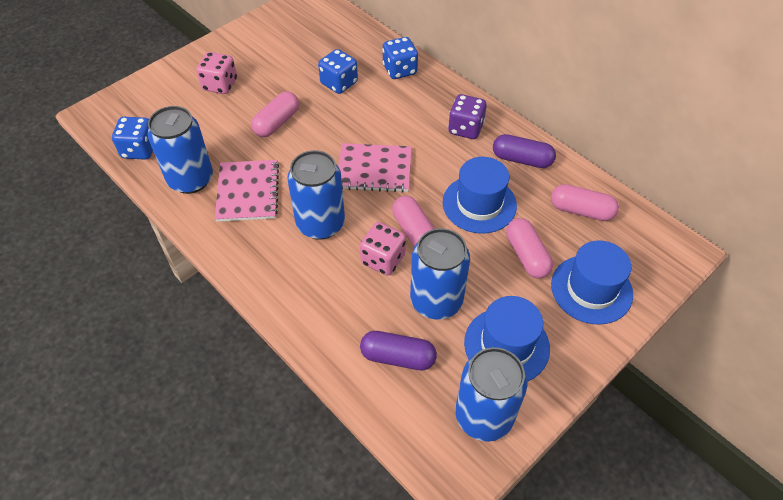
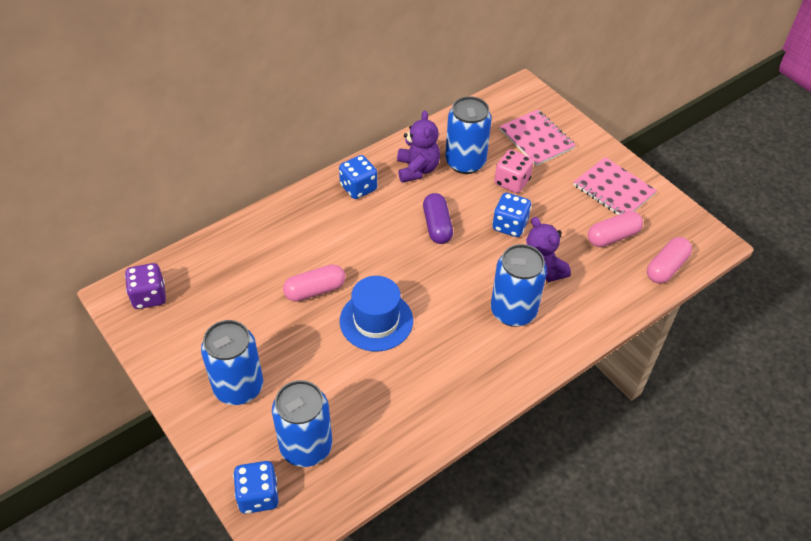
blue hat: 3 -> 1
pink capsule: 4 -> 3
pink dice: 2 -> 1
purple capsule: 2 -> 1
purple teddy bear: 0 -> 2

